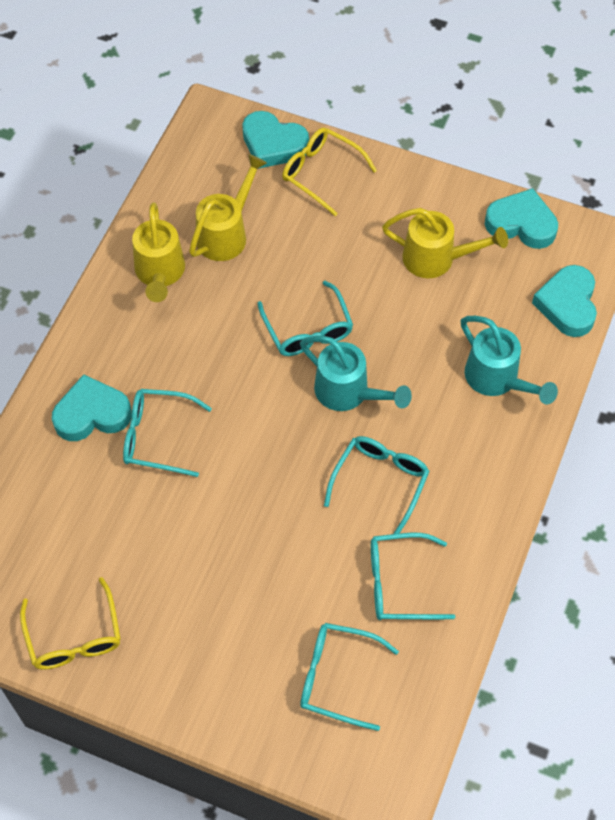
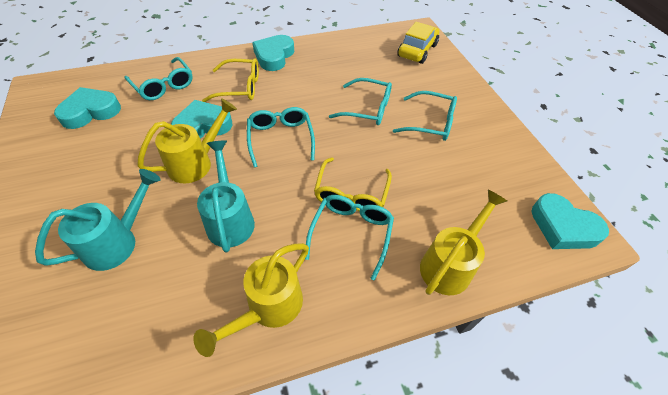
yellow car: 0 -> 1

